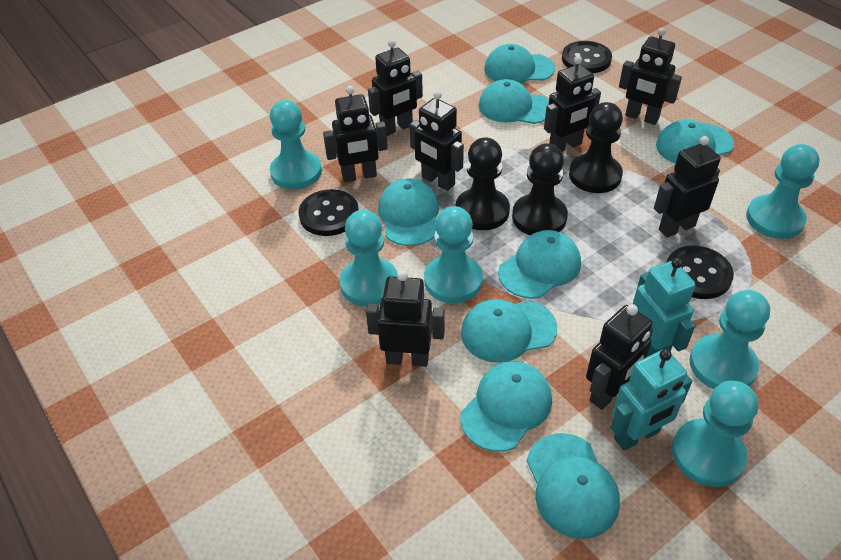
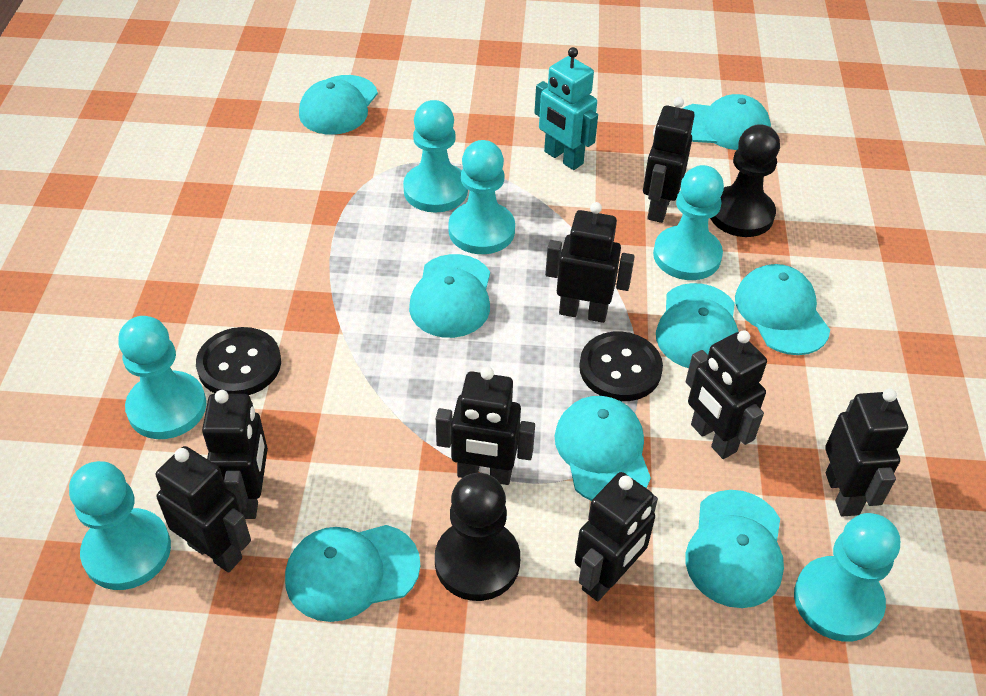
black button: 3 -> 2
black pawn: 3 -> 2
turquoise robot: 2 -> 1

